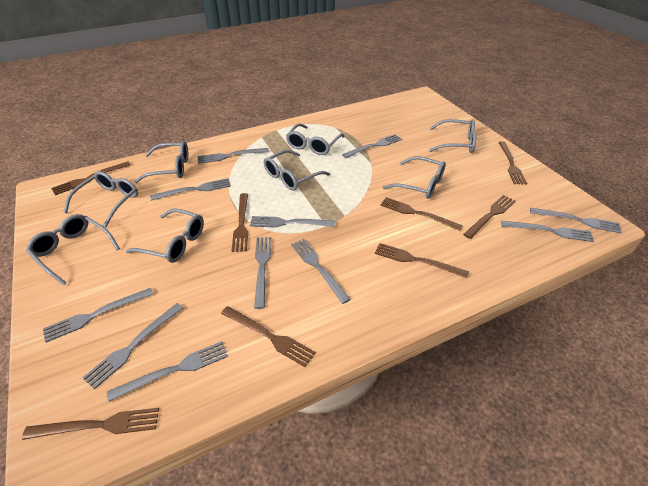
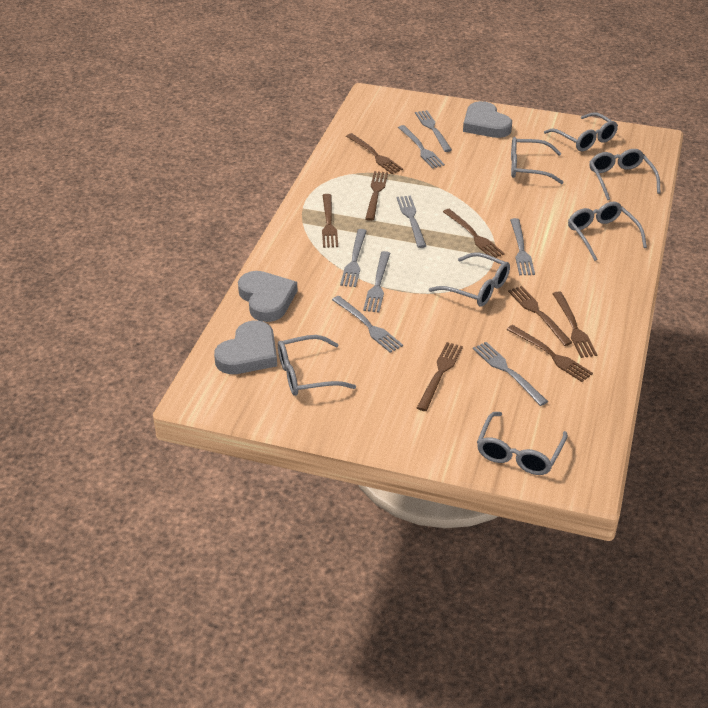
grey fork: 11 -> 8
grey glasses: 8 -> 7
grey heart: 0 -> 3

